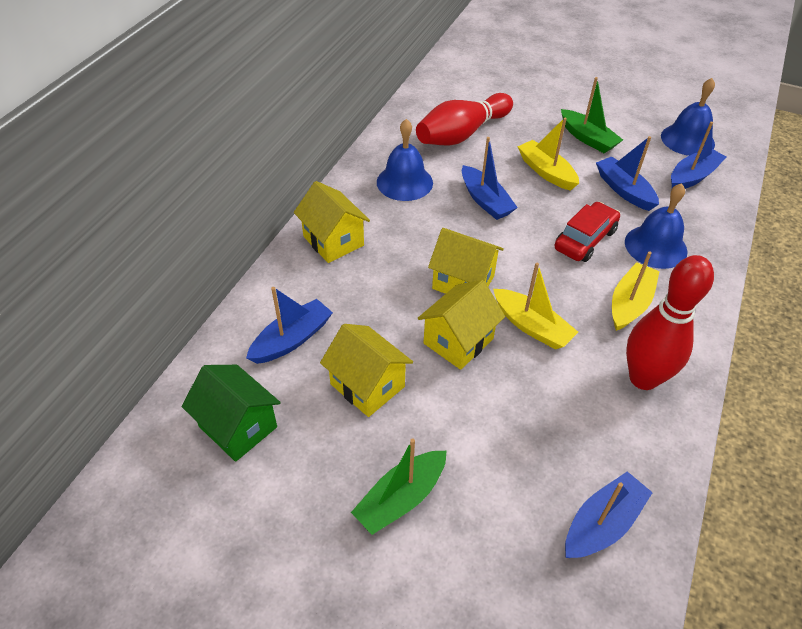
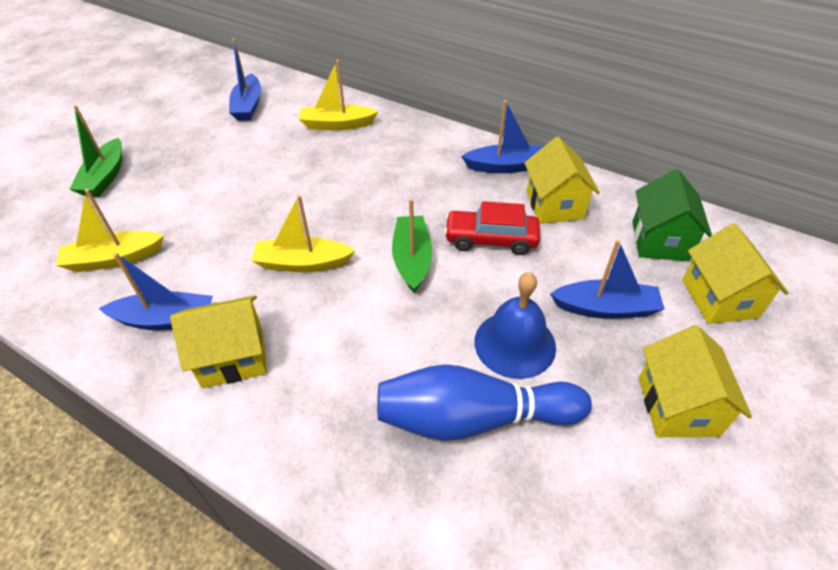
blue bell: 3 -> 1
blue boat: 5 -> 4
blue bowling pin: 0 -> 1
red bowling pin: 2 -> 0

